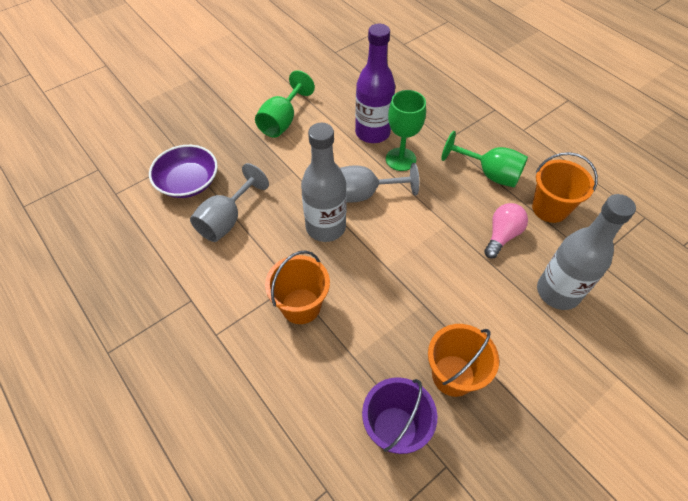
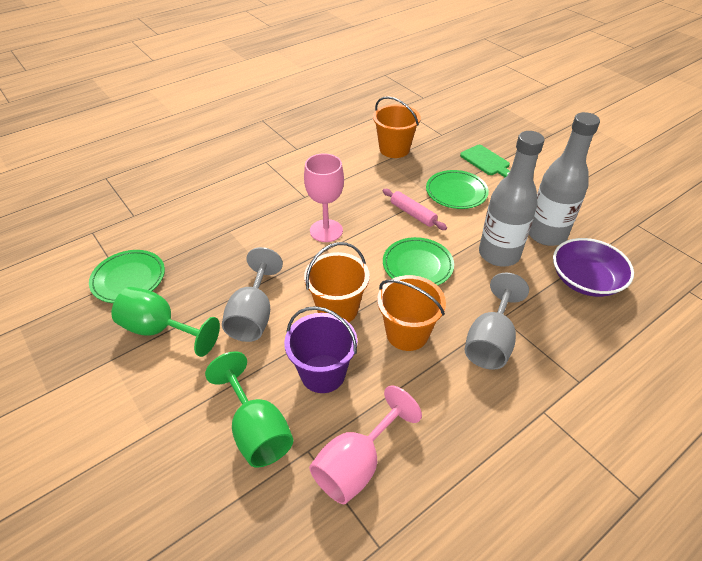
green cutting board: 0 -> 1
green goblet: 3 -> 2
green plate: 0 -> 3
pink goblet: 0 -> 2
pink light bulb: 1 -> 0
pink rolling pin: 0 -> 1
purple bottle: 1 -> 0

